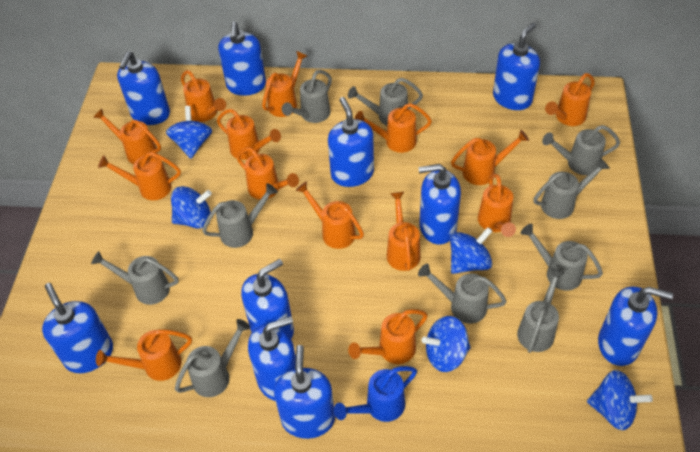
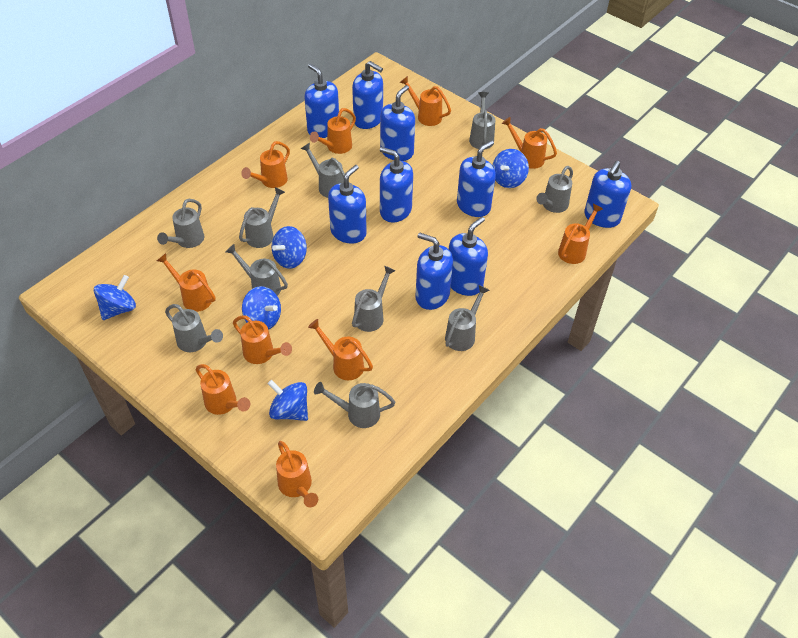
blue soap dispenser: 10 -> 9
blue watering can: 1 -> 0
orange watering can: 14 -> 10

